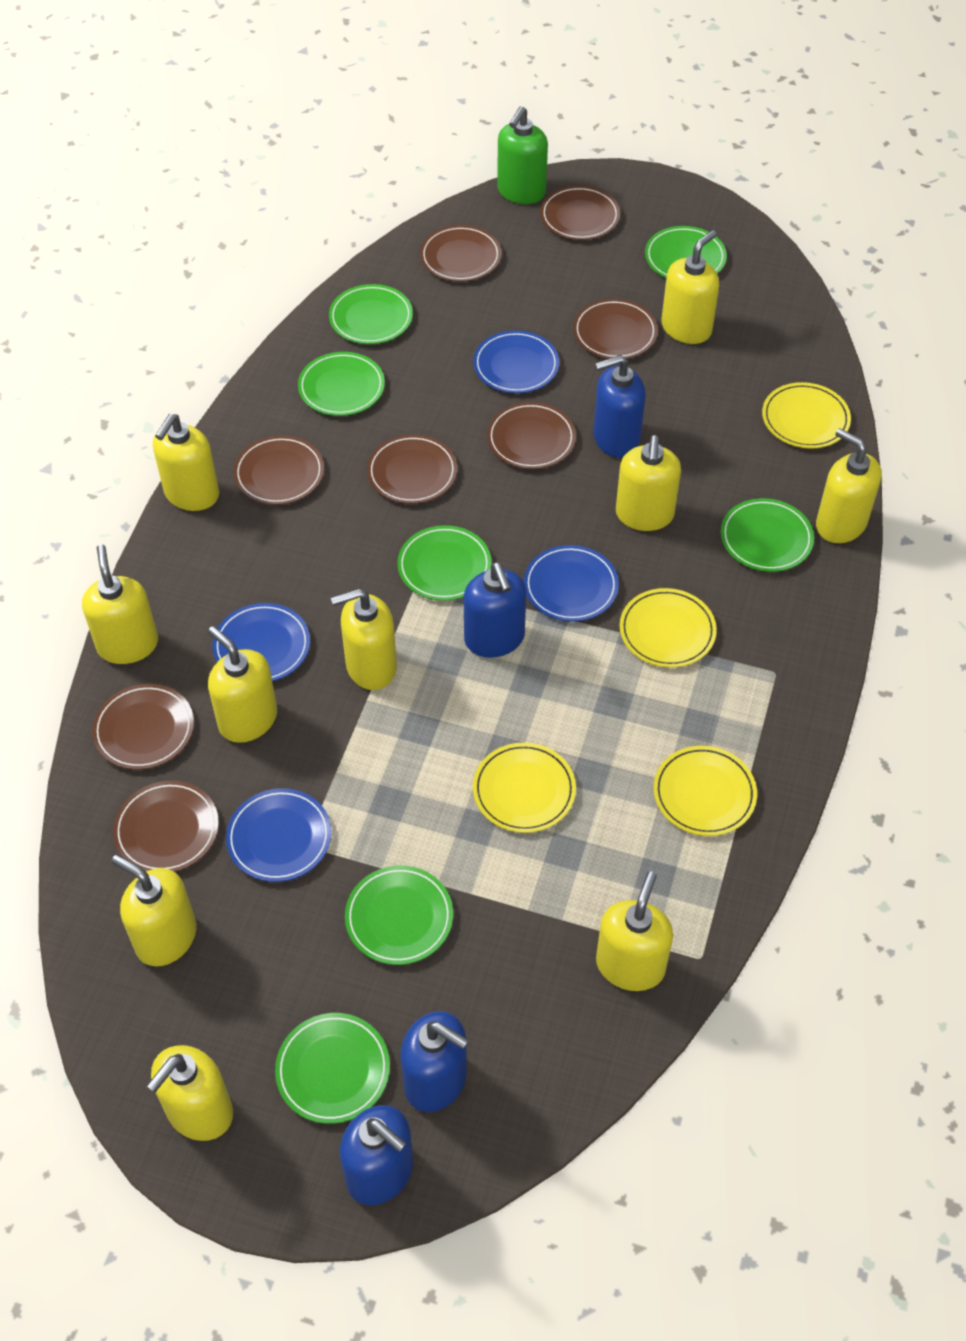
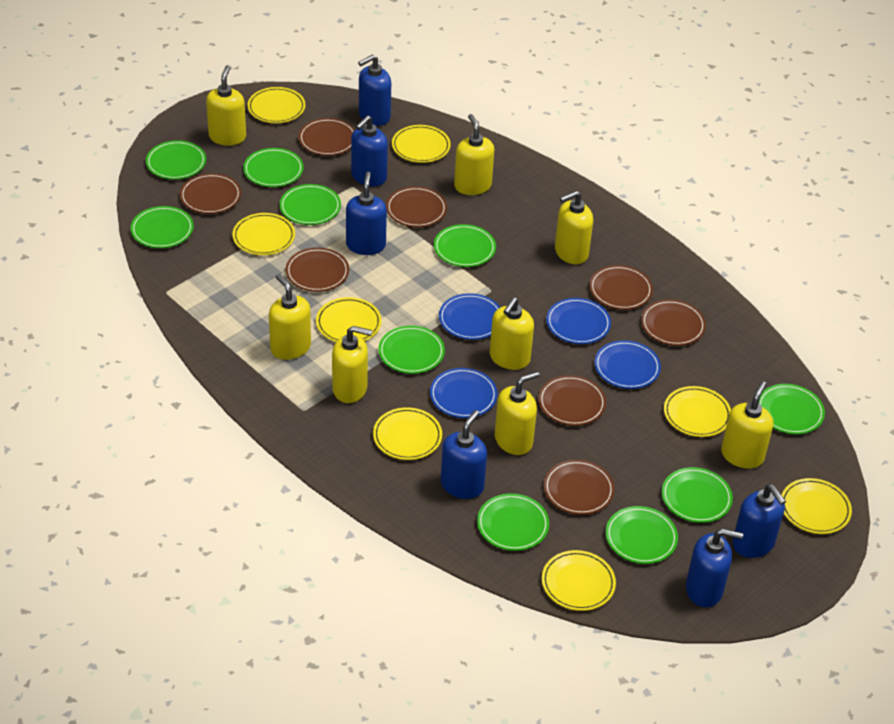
blue soap dispenser: 4 -> 6
green plate: 7 -> 10
green soap dispenser: 1 -> 0
yellow plate: 4 -> 8
yellow soap dispenser: 10 -> 8

